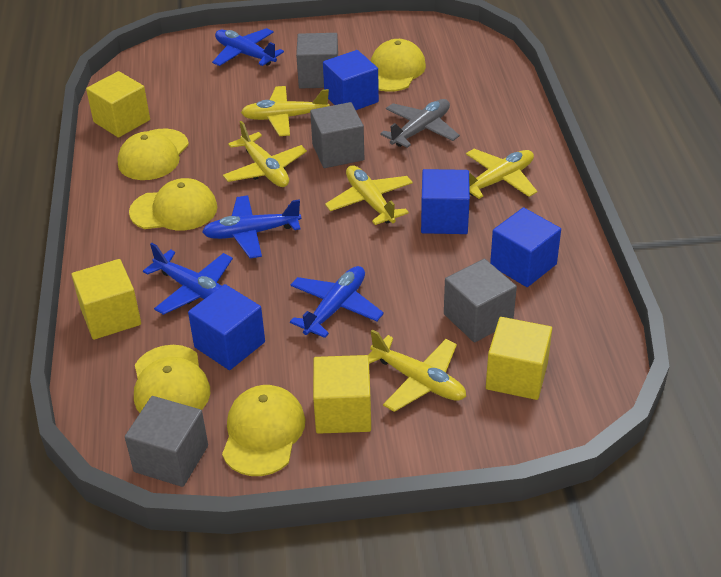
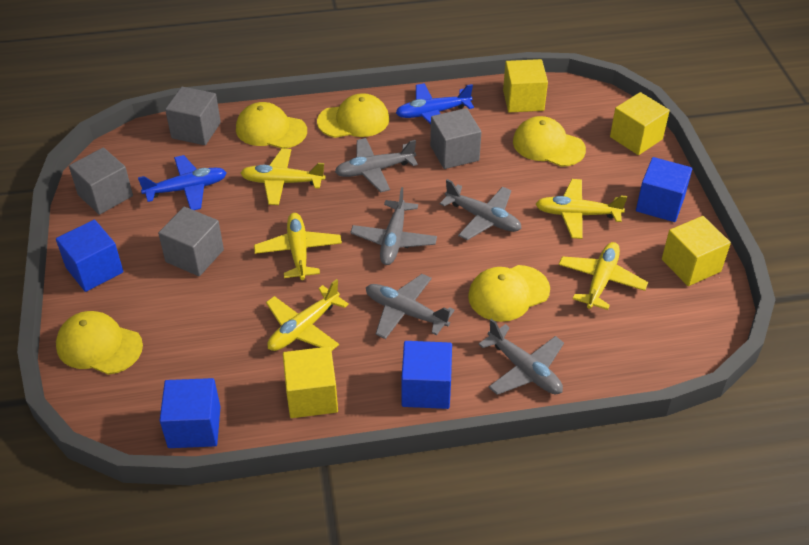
blue plane: 4 -> 2
grey plane: 1 -> 5

